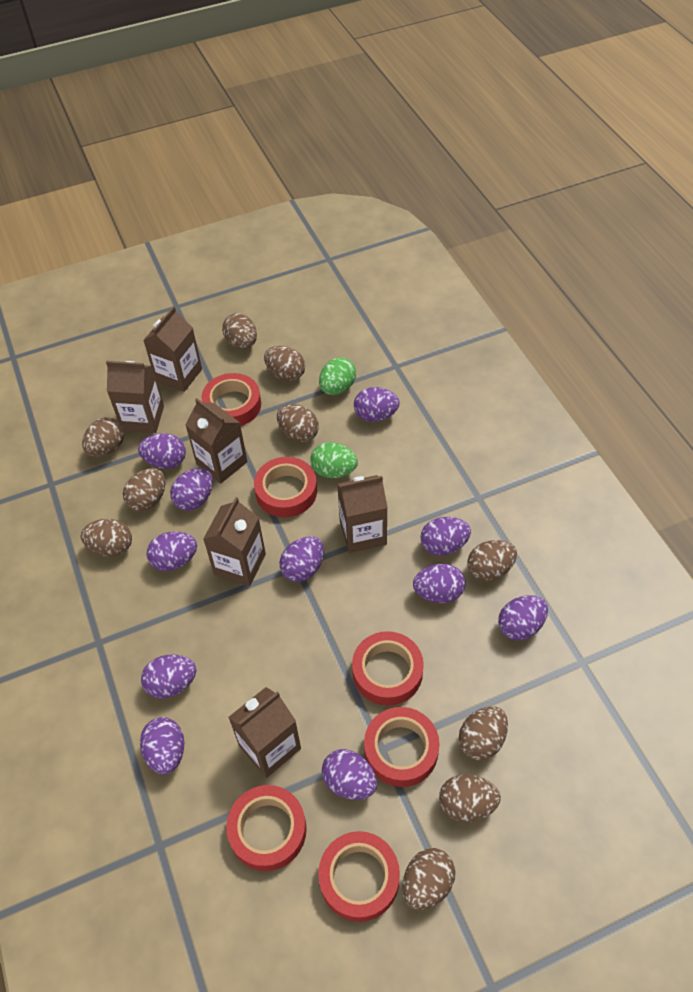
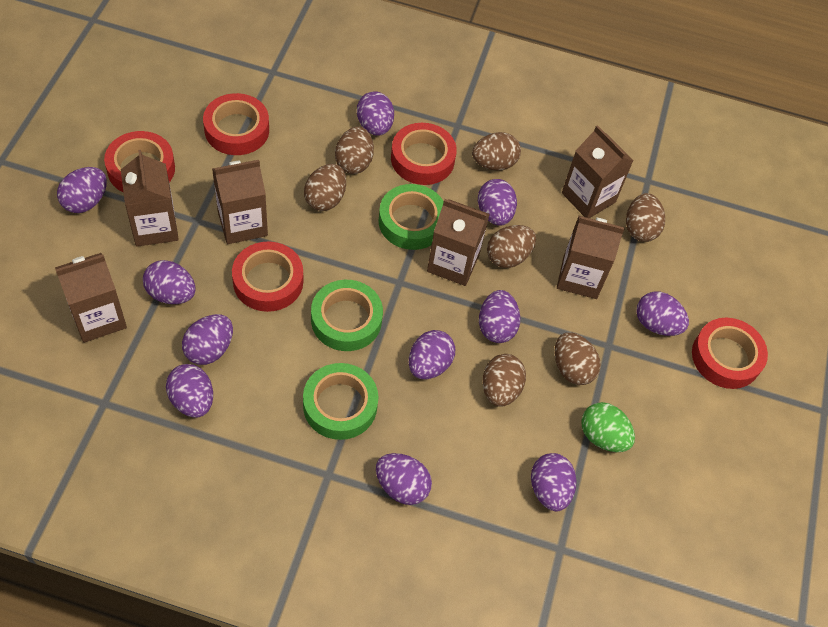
brown egg: 10 -> 7
green egg: 2 -> 1
green tape: 0 -> 3
red tape: 6 -> 5

